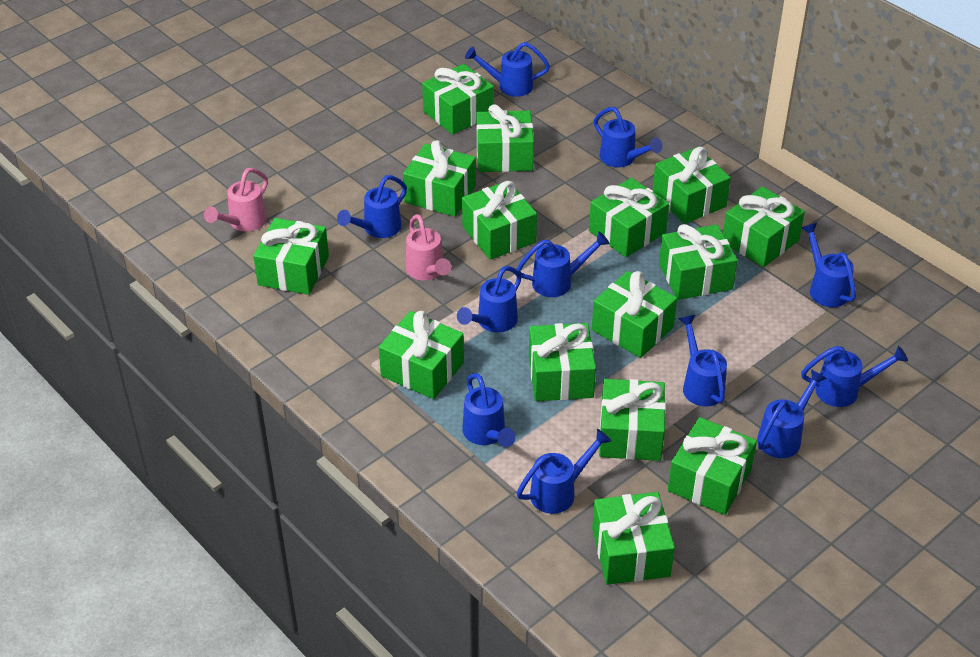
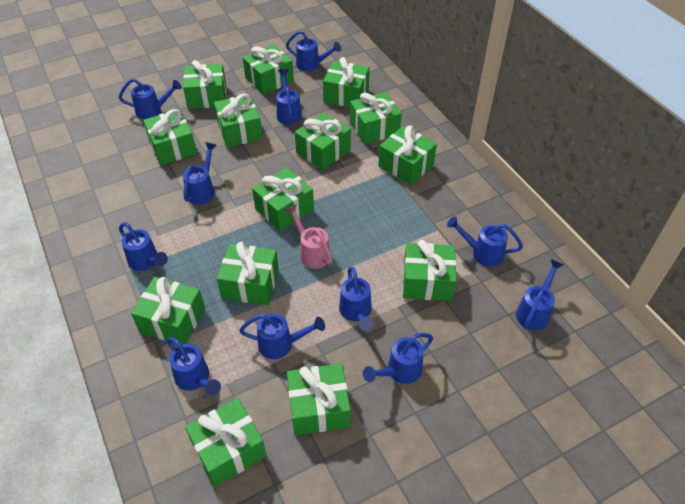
green gift: 15 -> 14
pink watering can: 2 -> 1

